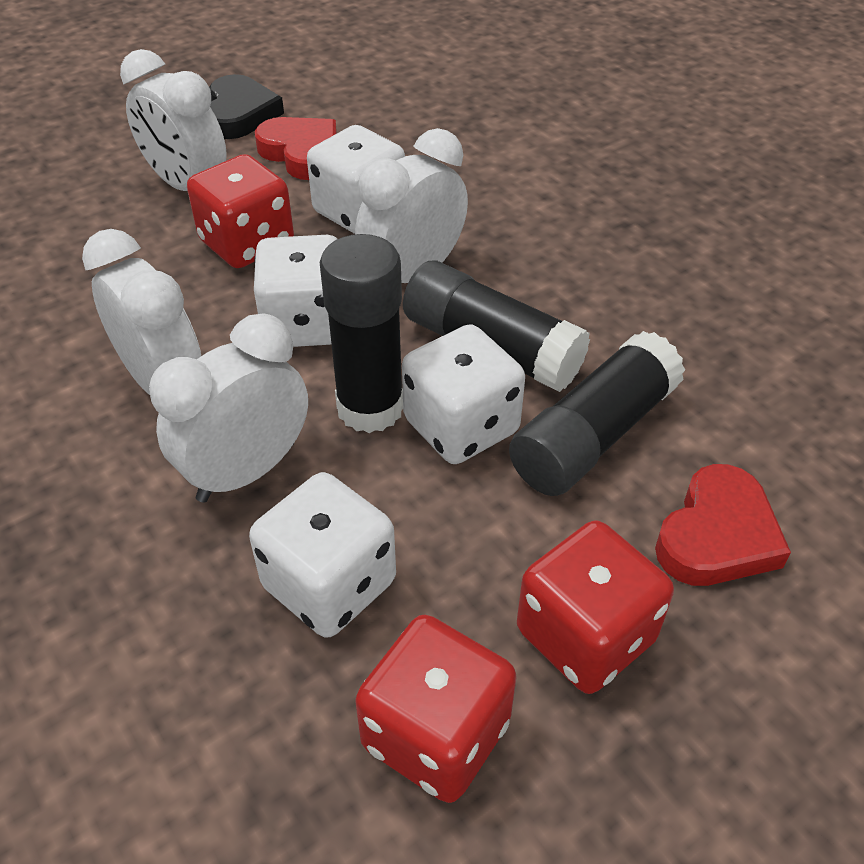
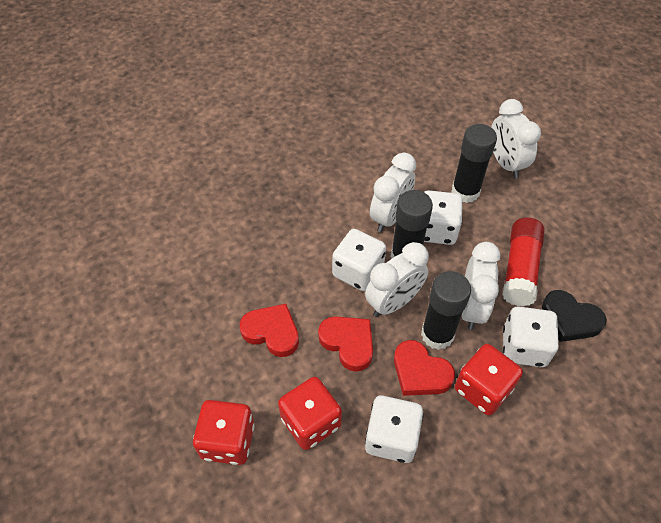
red glue stick: 0 -> 1
red heart: 2 -> 3

